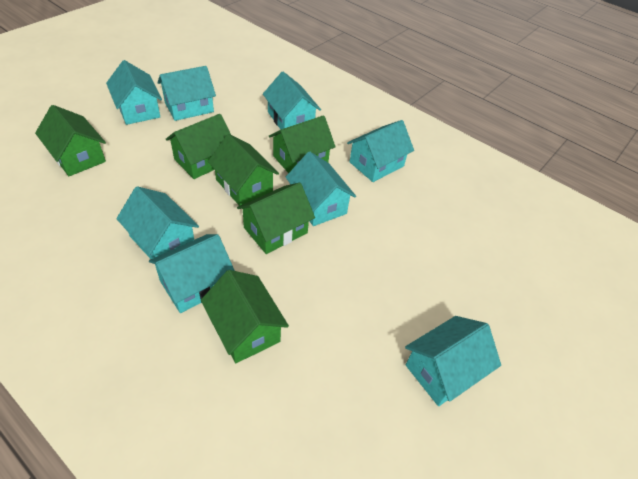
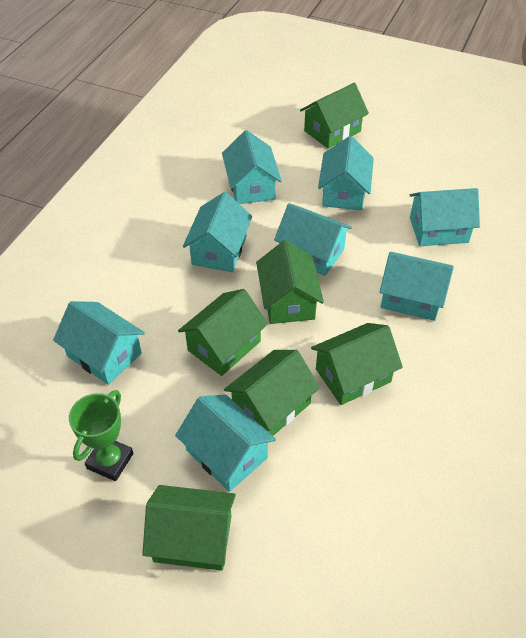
green trophy: 0 -> 1

